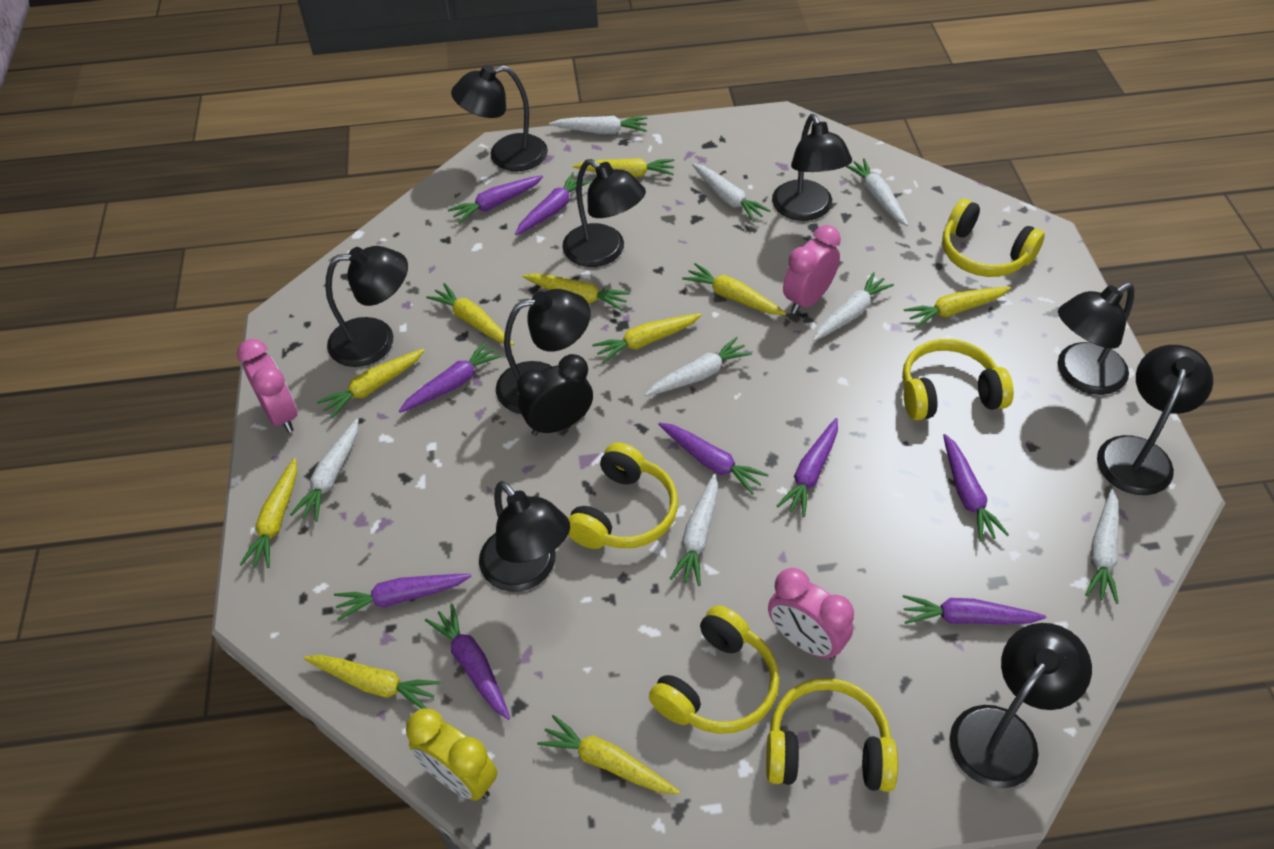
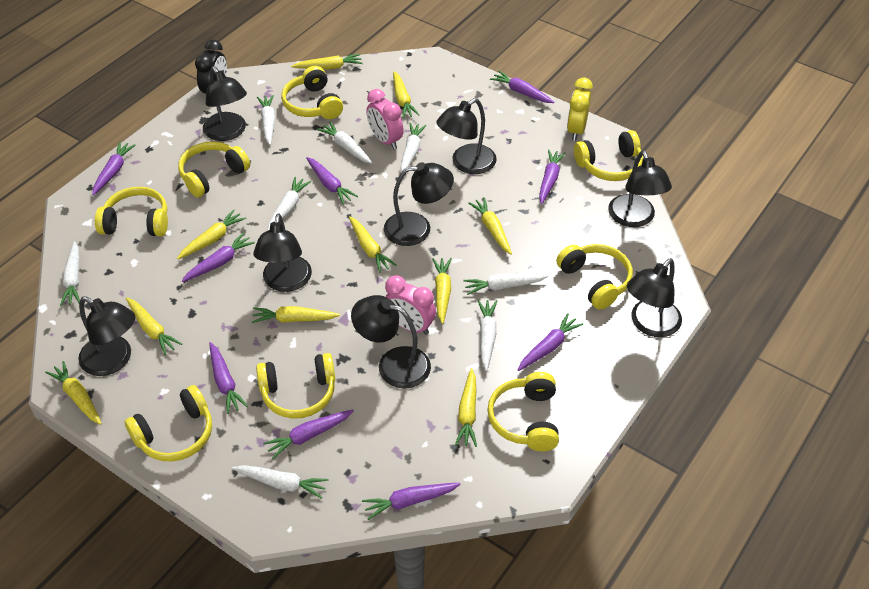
black lamp: 9 -> 8
pink clock: 3 -> 2
yellow headphones: 5 -> 8

